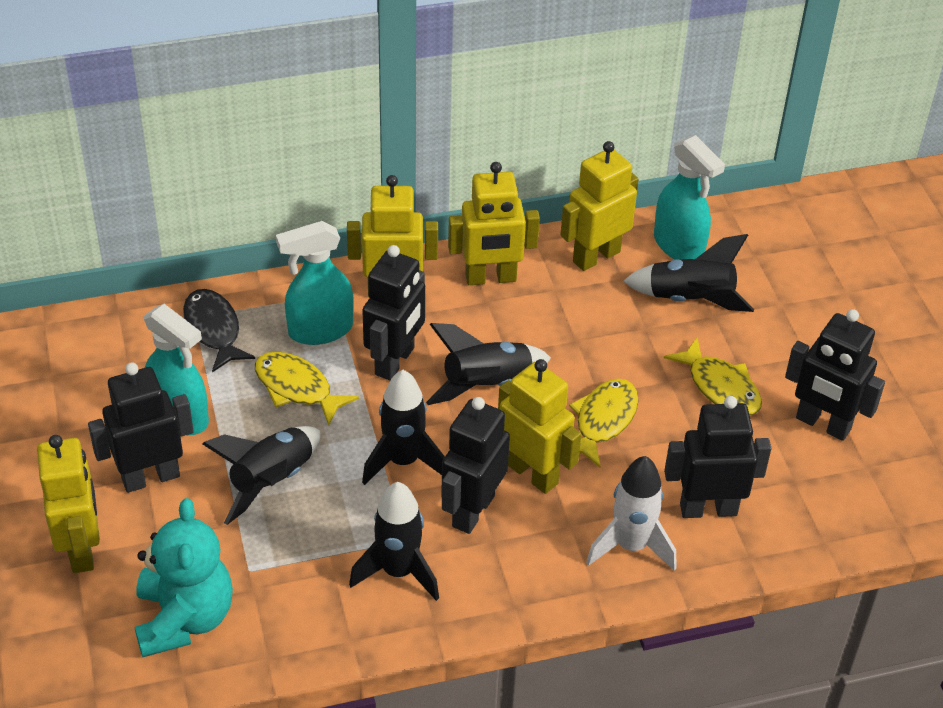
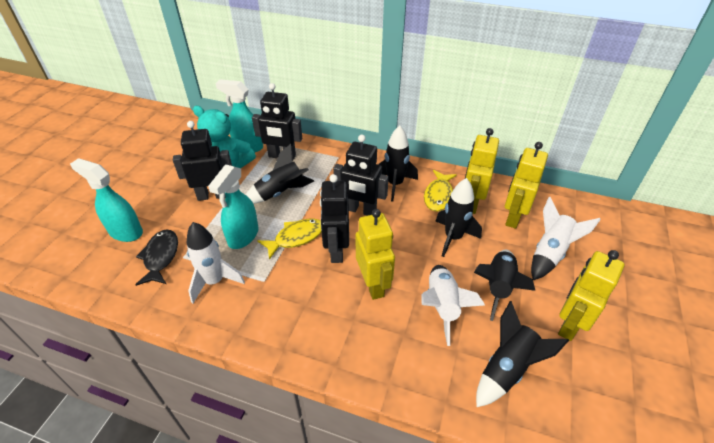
black robot: 5 -> 4
white rocket: 1 -> 3
yellow fish: 3 -> 2
yellow robot: 5 -> 4

